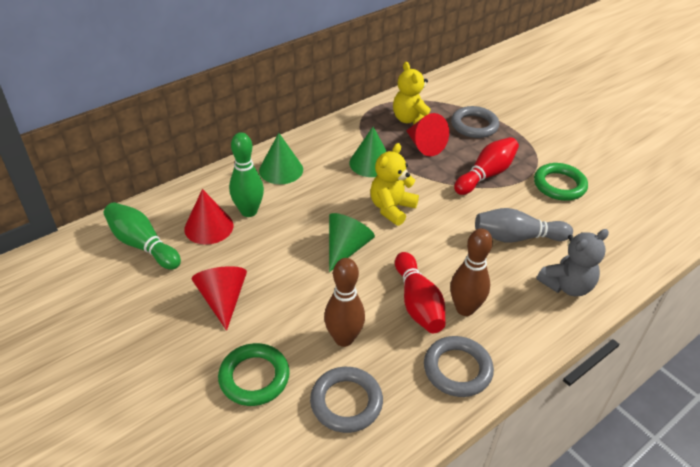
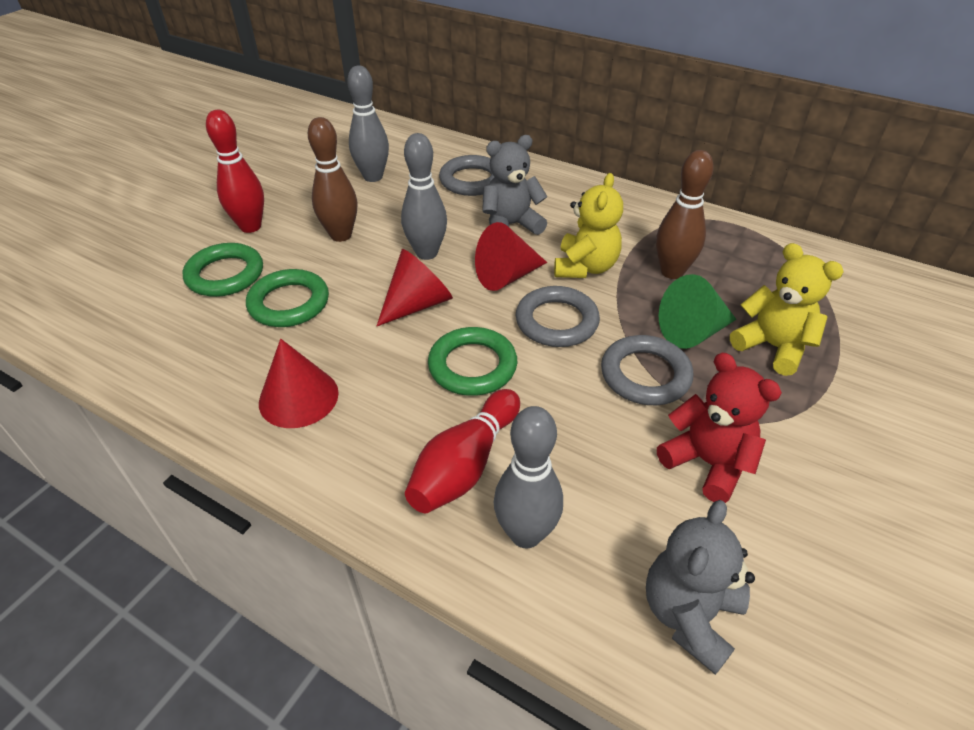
green bowling pin: 2 -> 0
green cone: 3 -> 1
green ring: 2 -> 3
grey bowling pin: 1 -> 3
grey teddy bear: 1 -> 2
red teddy bear: 0 -> 1

